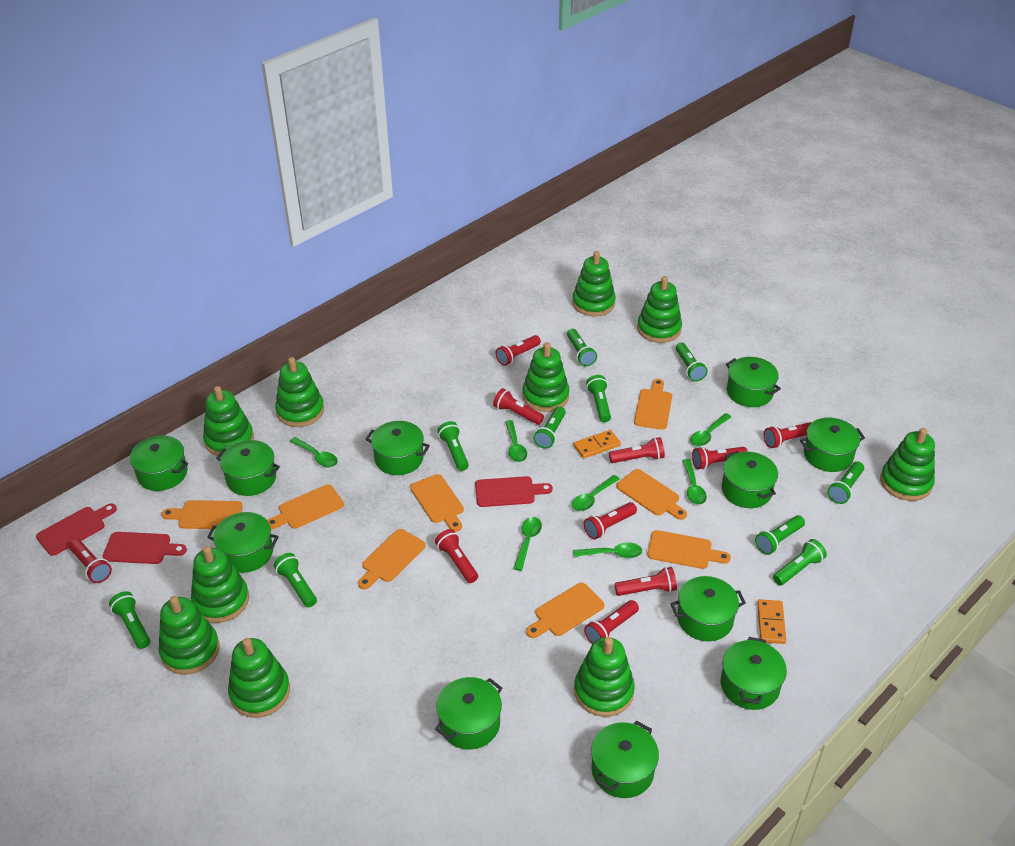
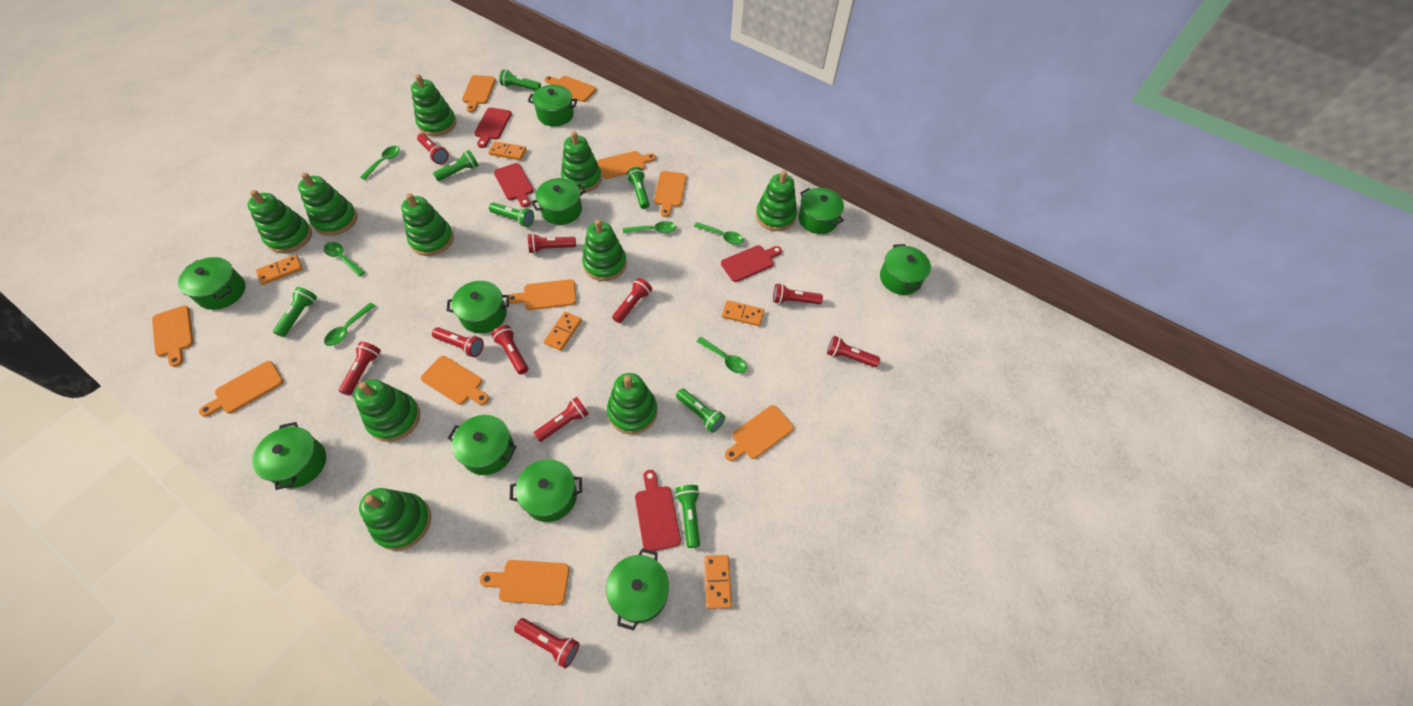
green flashlight: 10 -> 7
green pot: 11 -> 10
green spoon: 7 -> 6
orange cutting board: 8 -> 10
orange domino: 2 -> 5
red cutting board: 3 -> 4

